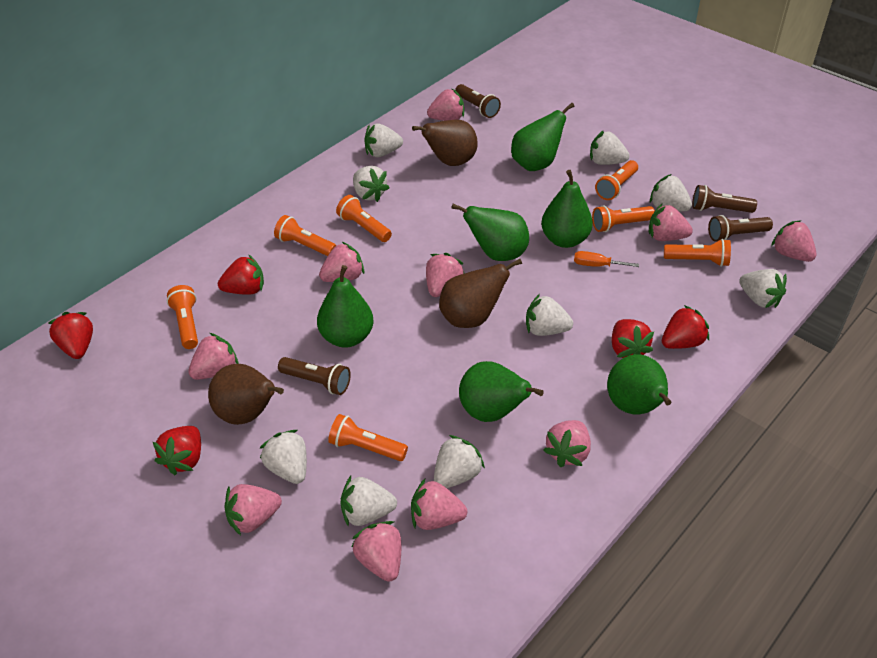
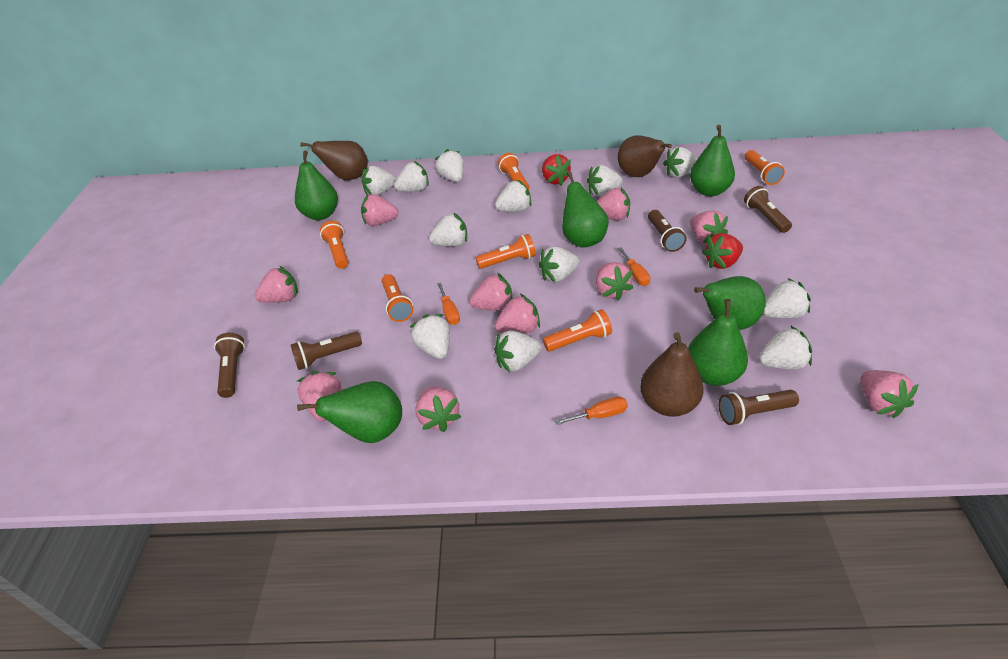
brown flashlight: 4 -> 5
orange flashlight: 7 -> 6
orange screwdriver: 1 -> 3
red strawberry: 5 -> 2
white strawberry: 9 -> 12

